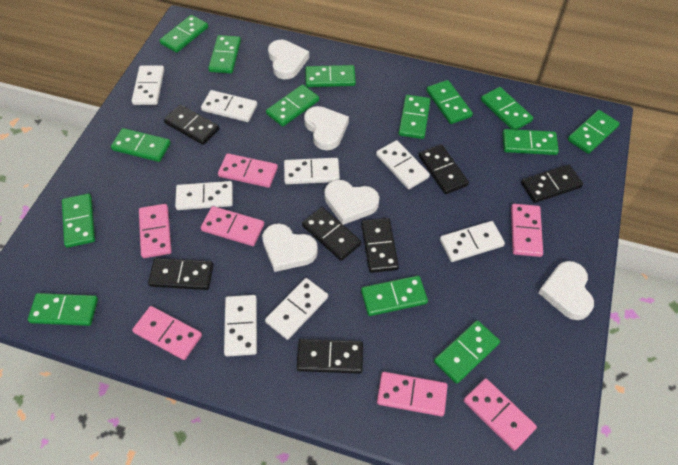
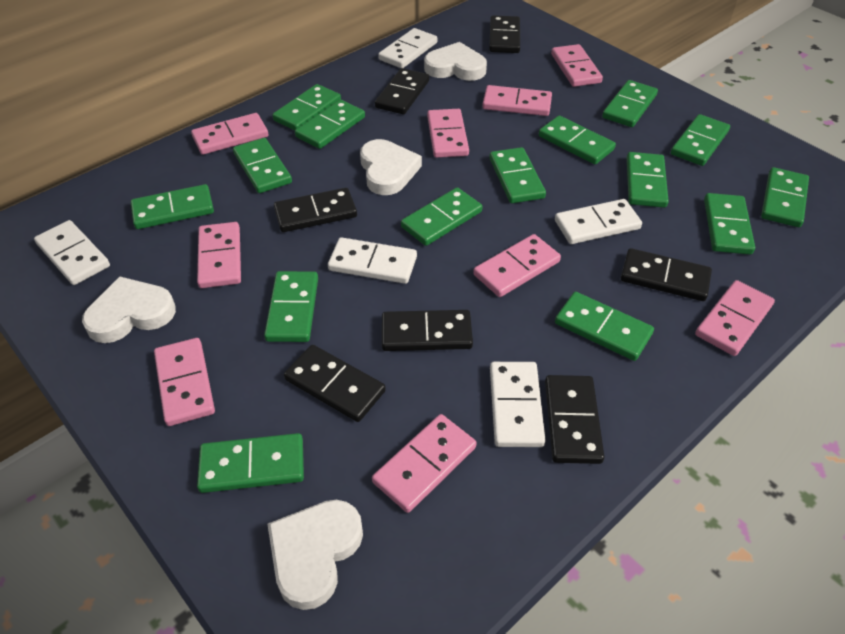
green domino: 14 -> 15
pink domino: 7 -> 9
white domino: 8 -> 5
white heart: 5 -> 4

